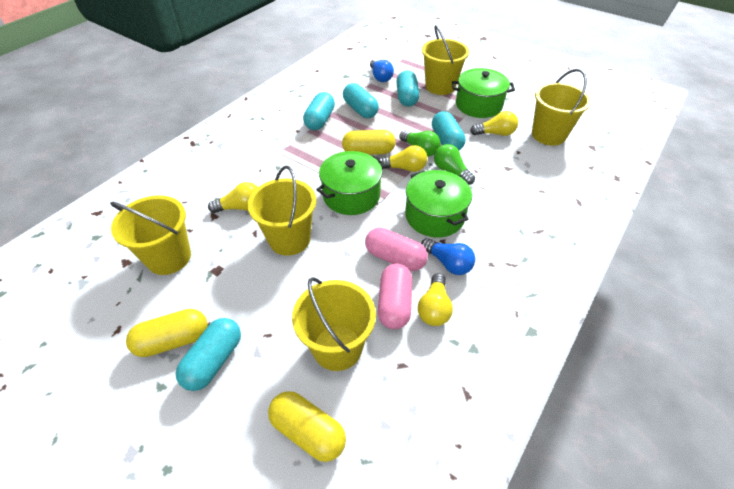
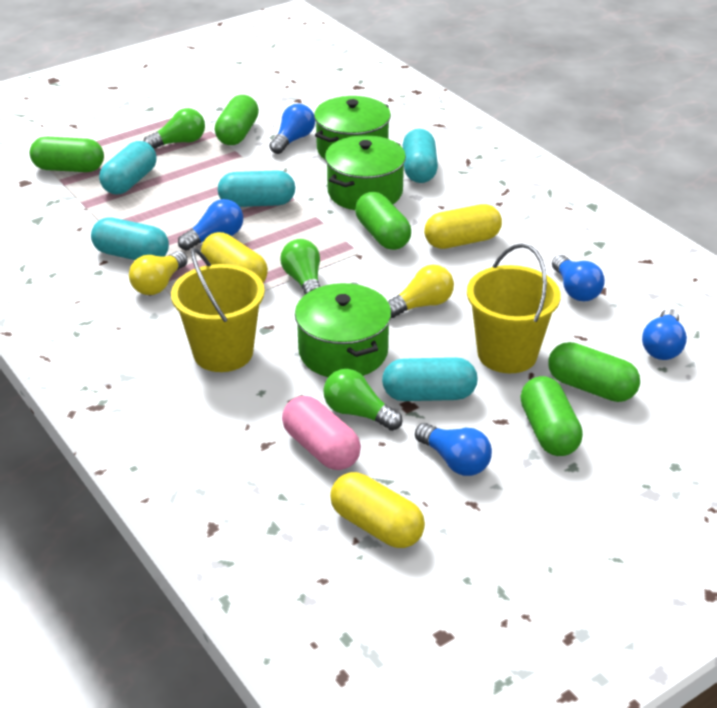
blue light bulb: 2 -> 5
green capsule: 0 -> 5
green light bulb: 2 -> 3
pink capsule: 2 -> 1
yellow bucket: 5 -> 2
yellow light bulb: 4 -> 2

